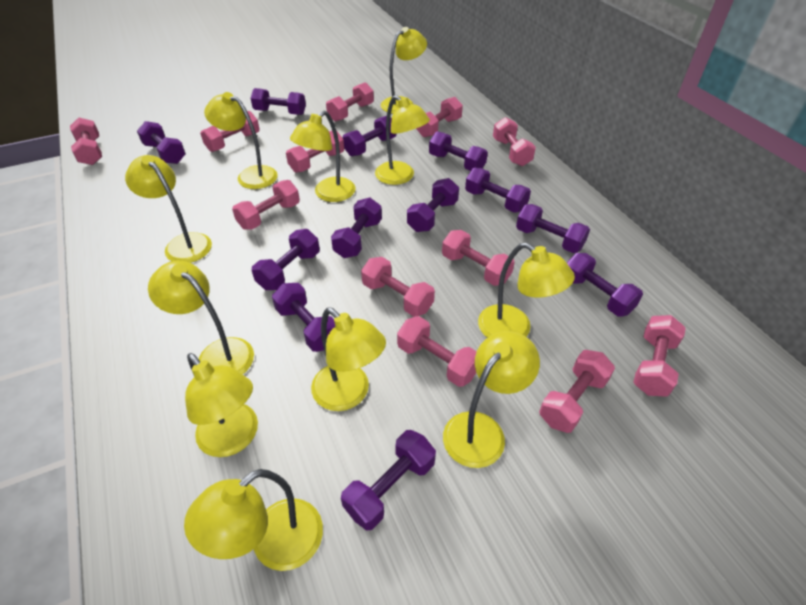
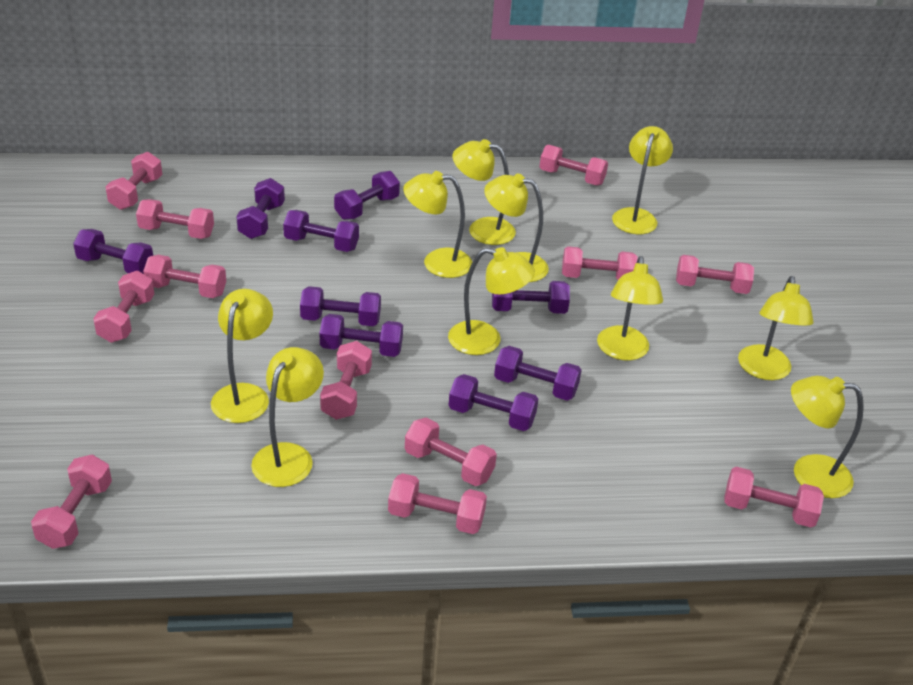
purple dumbbell: 12 -> 9
yellow lamp: 11 -> 10

